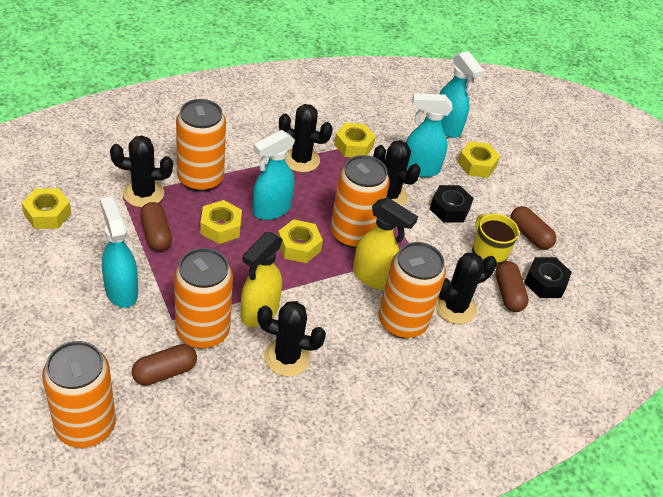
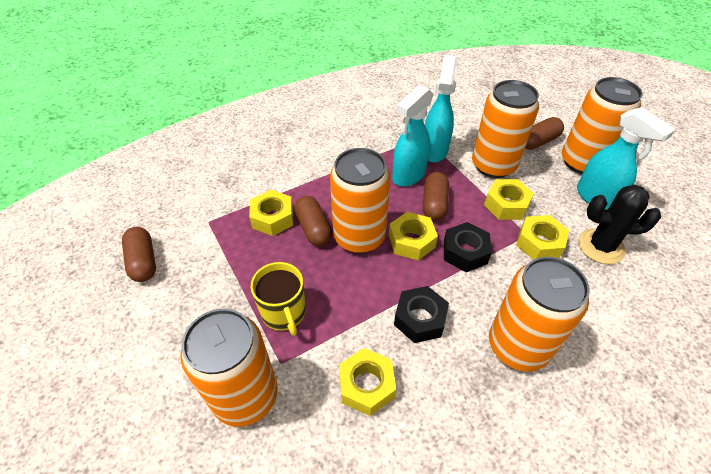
black cactus: 5 -> 1
turquoise spray bottle: 4 -> 3
yellow spray bottle: 2 -> 0

